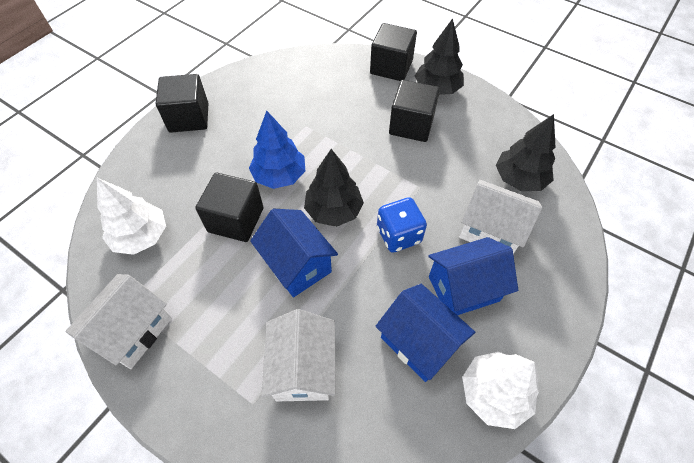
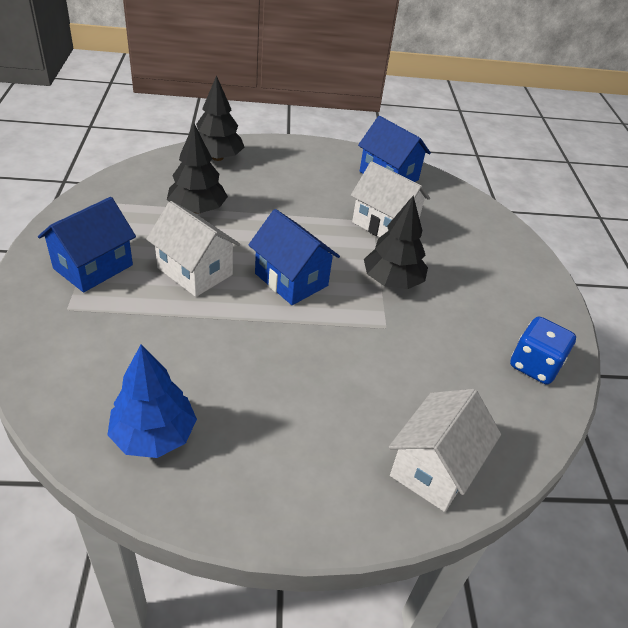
black cube: 4 -> 0
white tree: 2 -> 0

